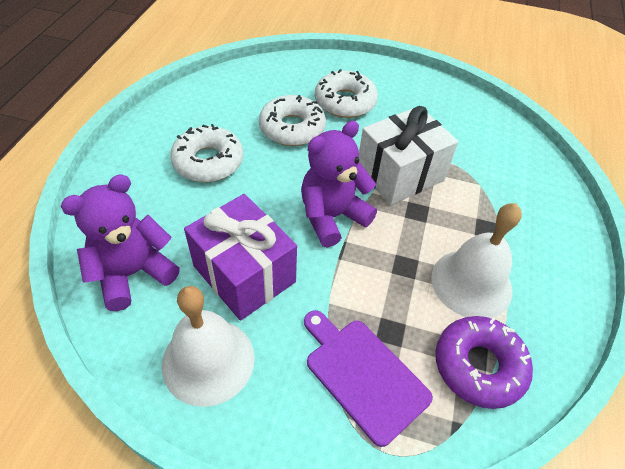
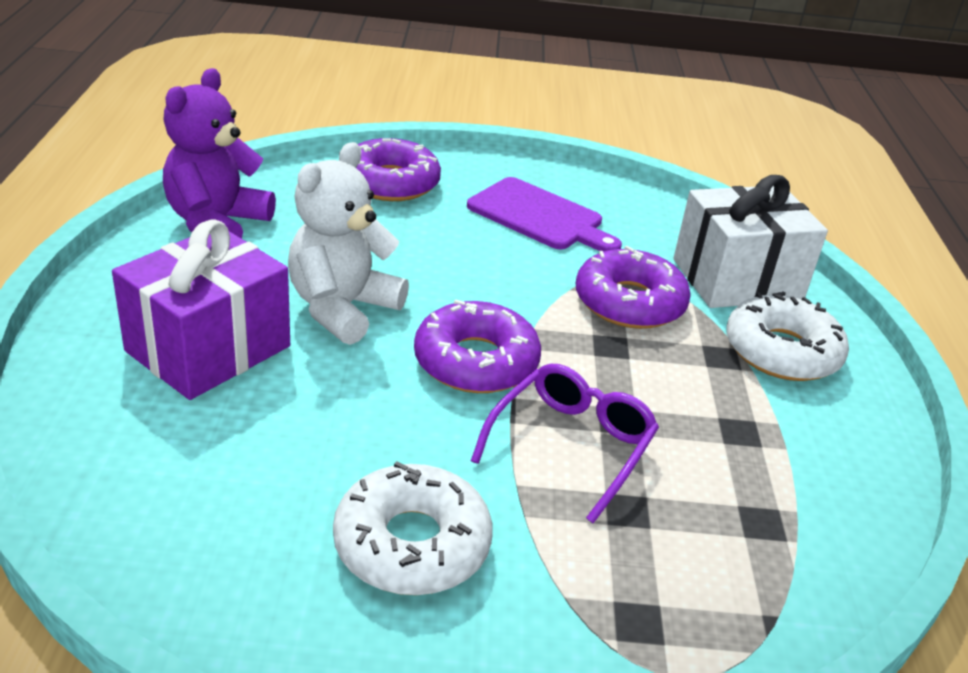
purple donut: 1 -> 3
purple glasses: 0 -> 1
purple teddy bear: 2 -> 1
white bell: 2 -> 0
white donut: 3 -> 2
white teddy bear: 0 -> 1

